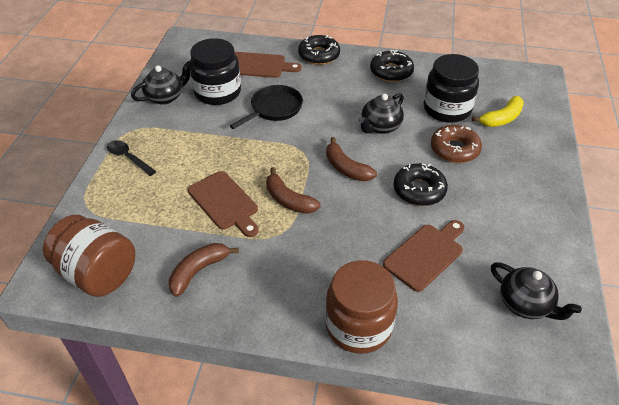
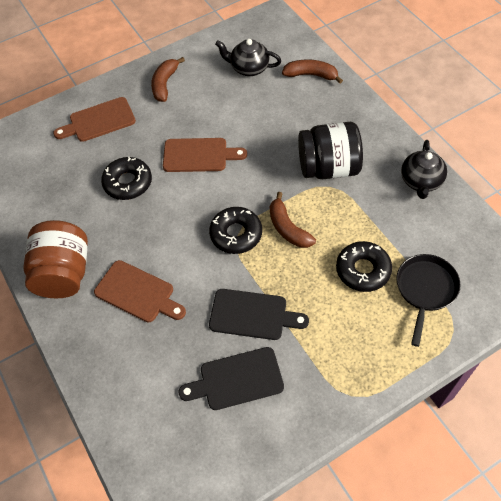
black cutting board: 0 -> 2
black jar: 2 -> 1
black spoon: 1 -> 0
black teapot: 3 -> 2
brown donut: 1 -> 0
brown jar: 2 -> 1
yellow banana: 1 -> 0

